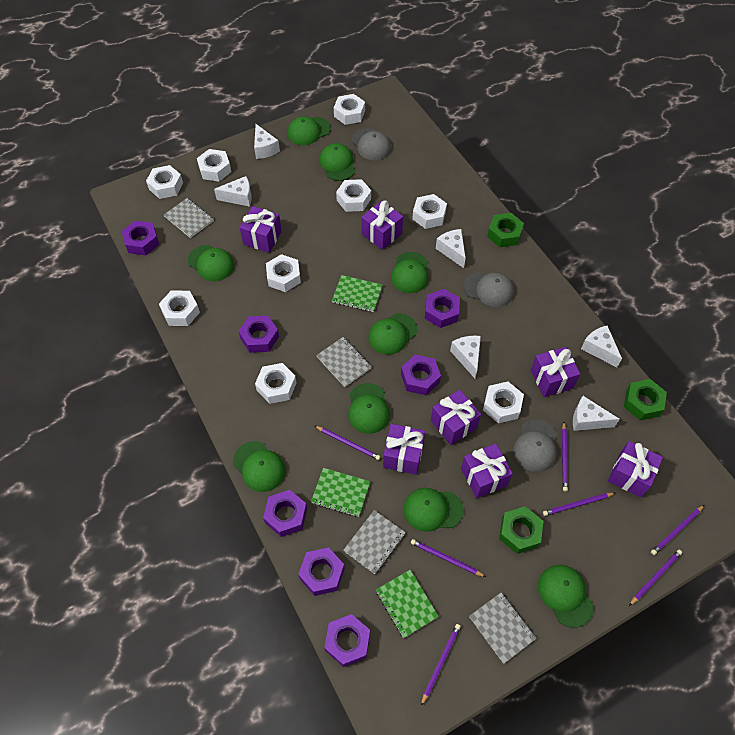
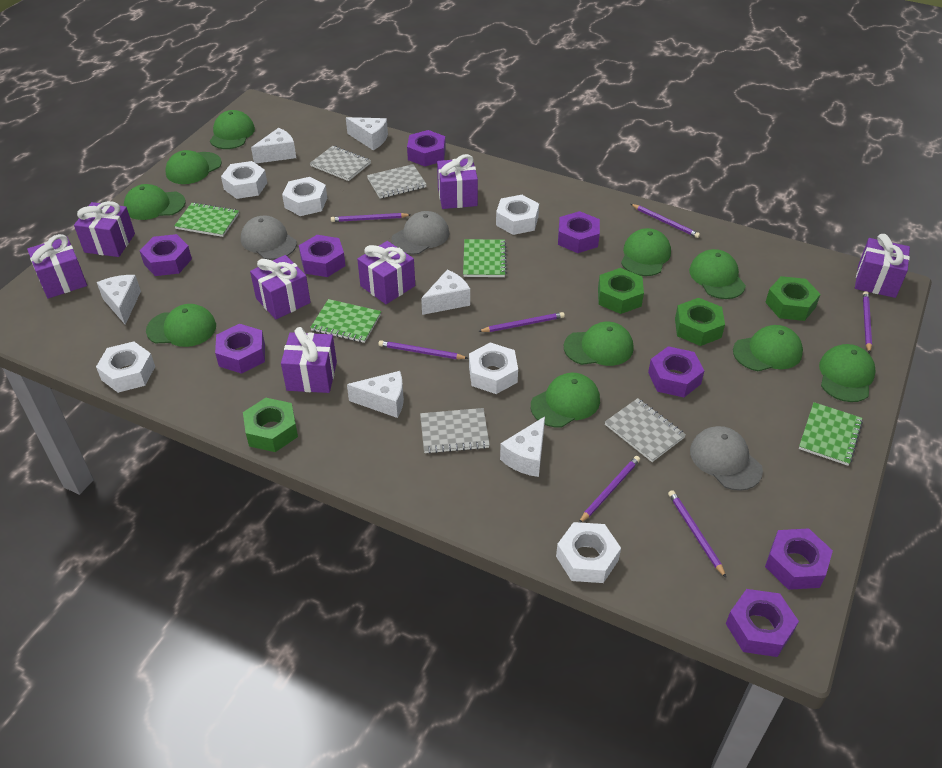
green cap: 9 -> 10
green notebook: 3 -> 4
green nut: 3 -> 4
purple nut: 7 -> 8
white nut: 9 -> 6

